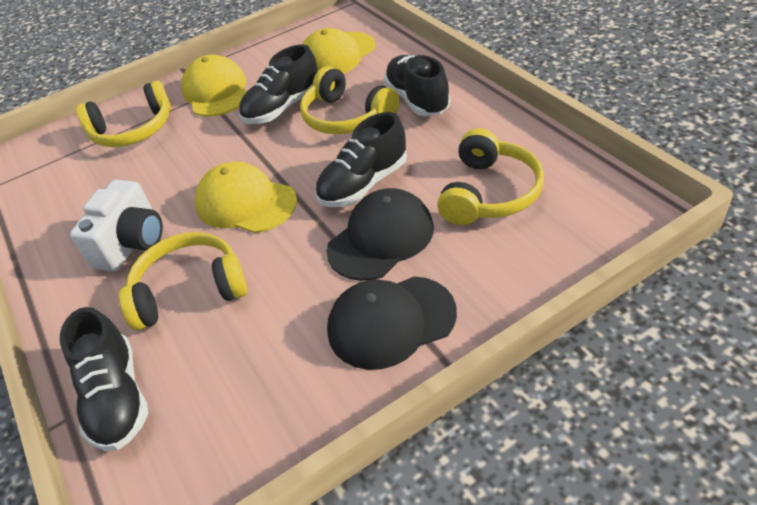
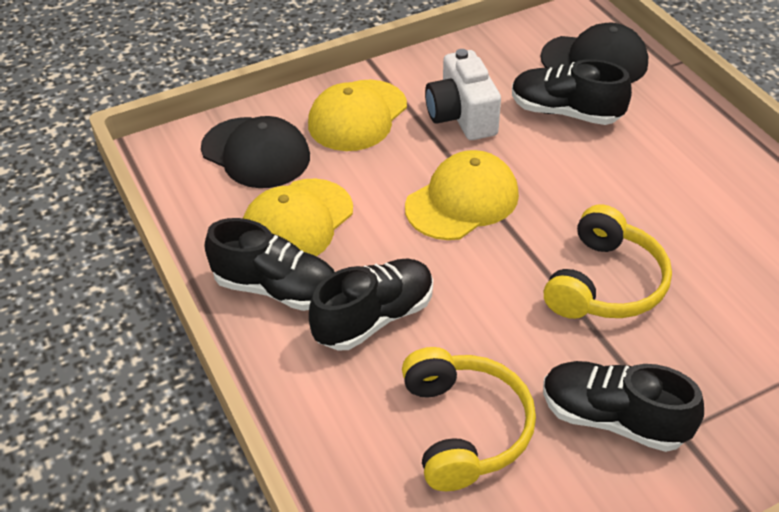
yellow headphones: 4 -> 2

